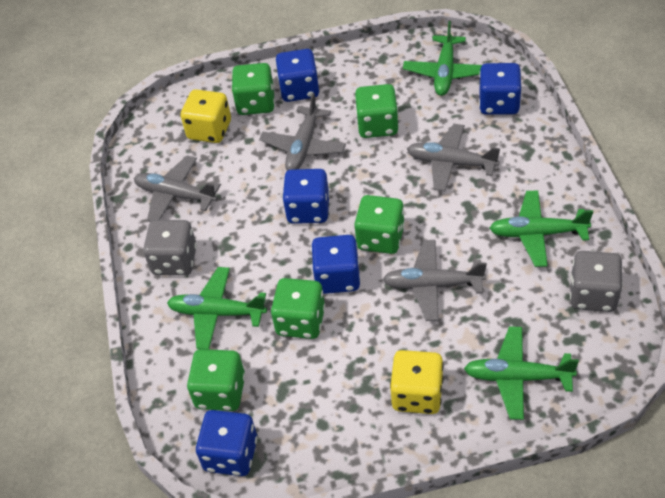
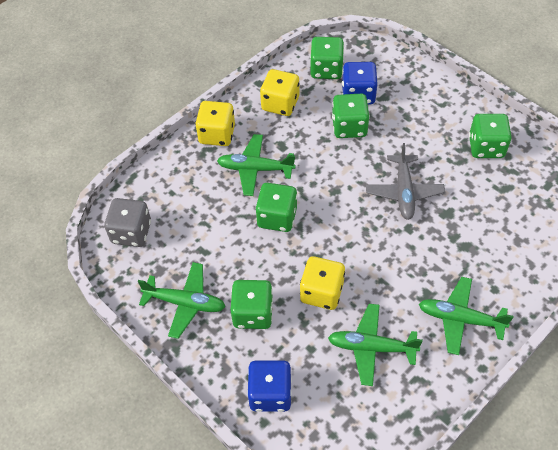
blue dice: 5 -> 2
grey dice: 2 -> 1
grey plane: 4 -> 1
yellow dice: 2 -> 3

